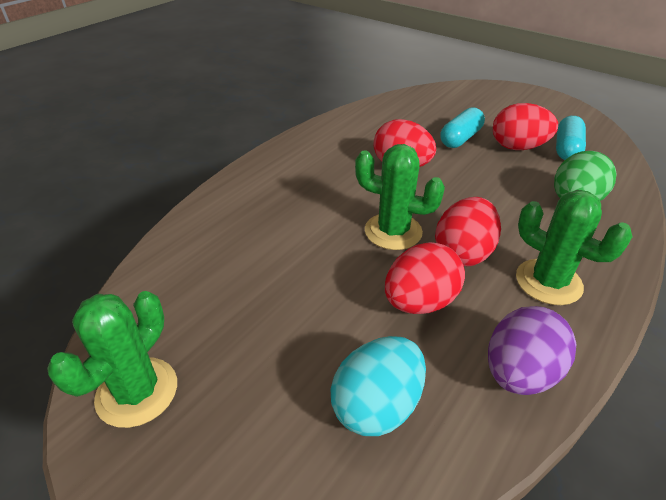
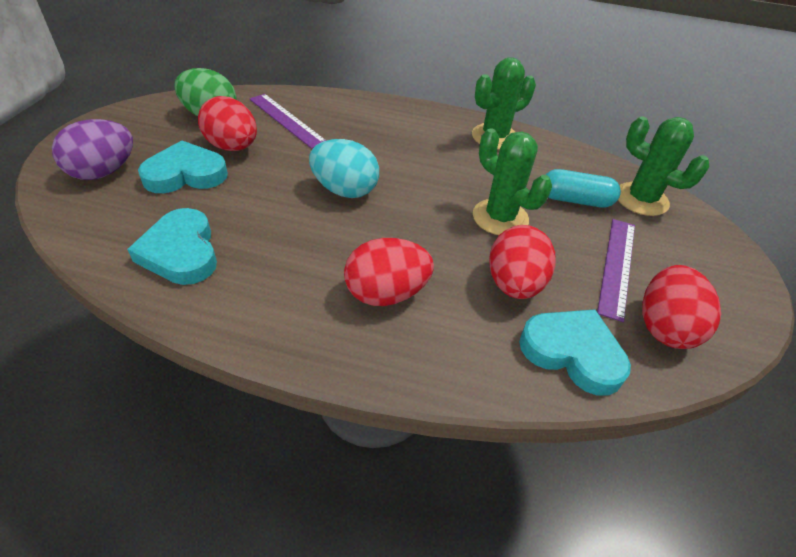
purple ruler: 0 -> 2
turquoise capsule: 2 -> 1
turquoise heart: 0 -> 3

